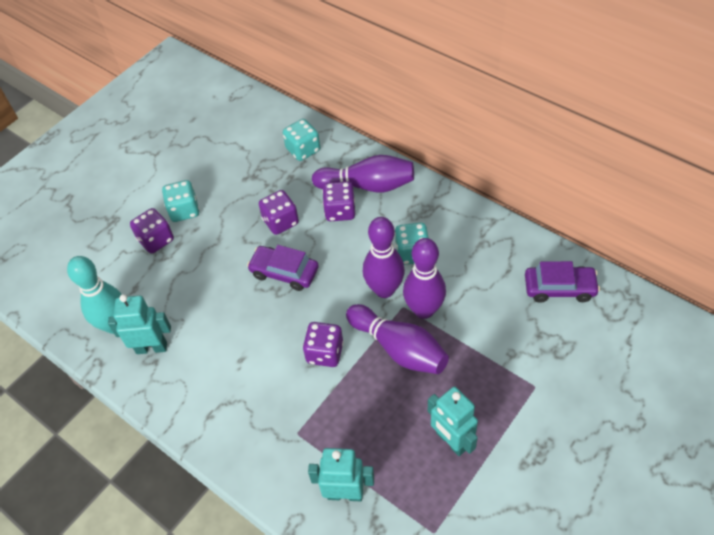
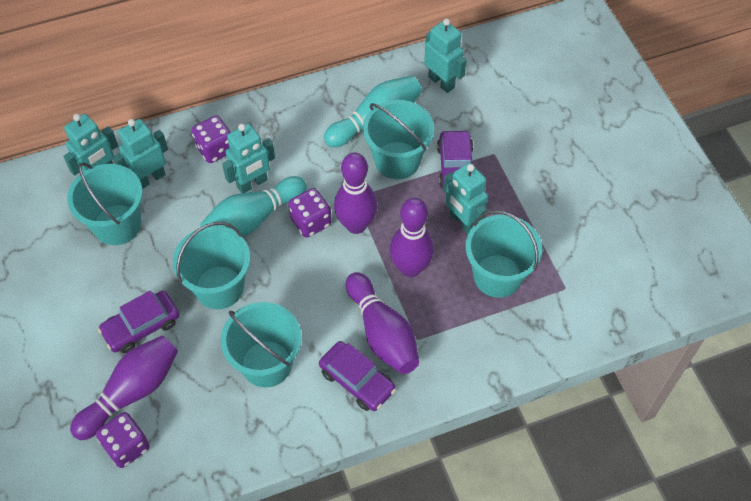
purple car: 2 -> 3
purple dice: 4 -> 3
turquoise bowling pin: 1 -> 2
turquoise bucket: 0 -> 5
turquoise dice: 3 -> 0
turquoise robot: 3 -> 5

